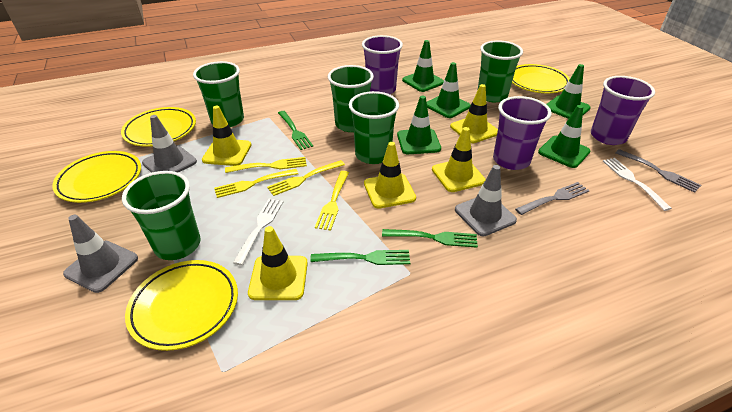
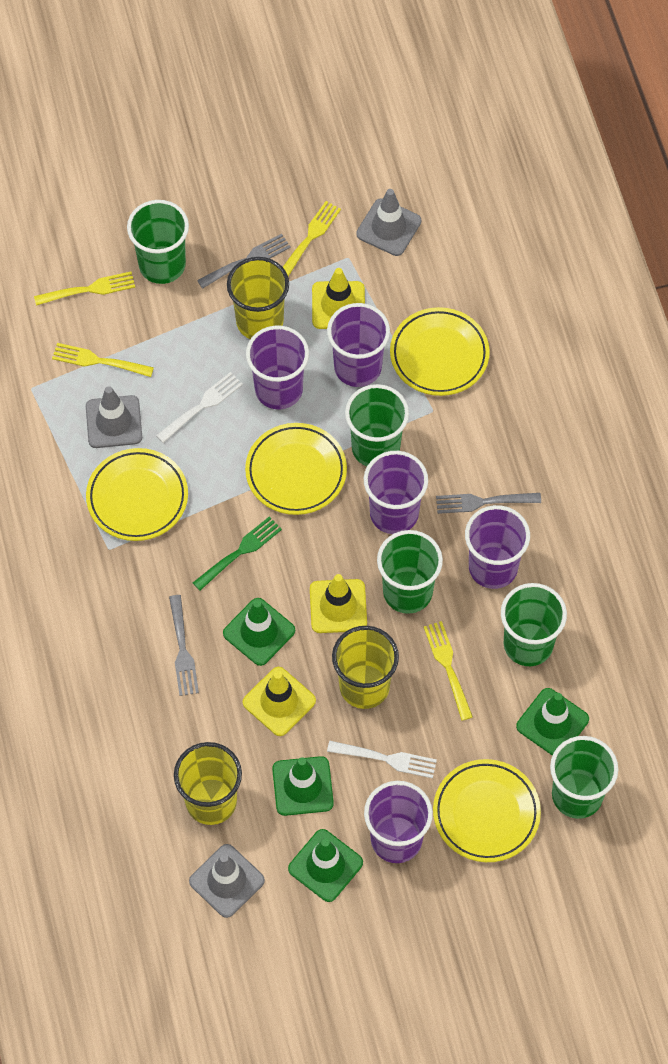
green fork: 3 -> 1
green traffic cone: 5 -> 4
grey fork: 2 -> 3
purple cup: 3 -> 5
yellow cup: 0 -> 3
yellow traffic cone: 5 -> 3

